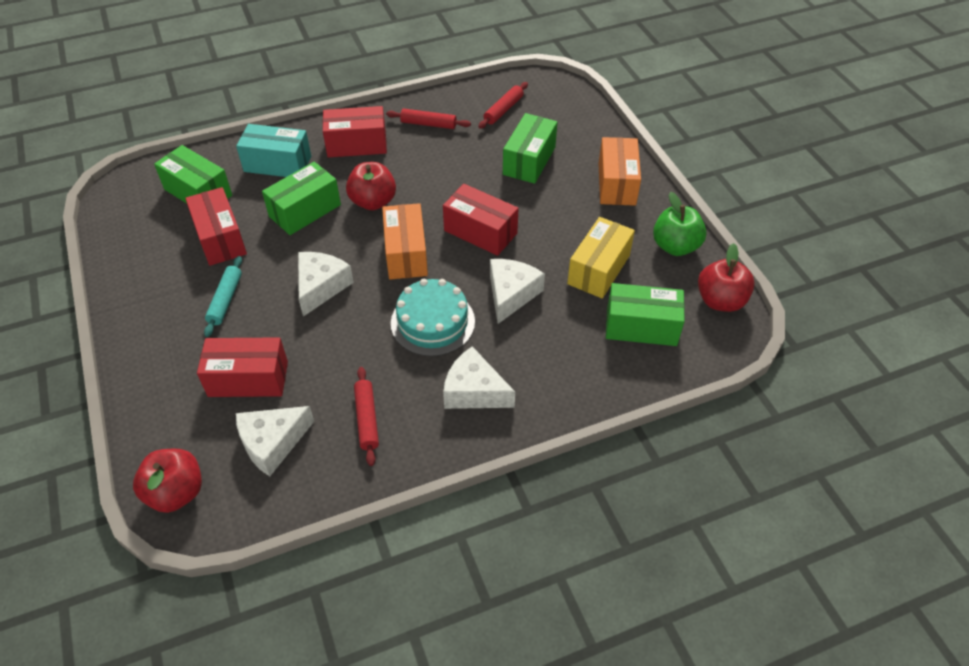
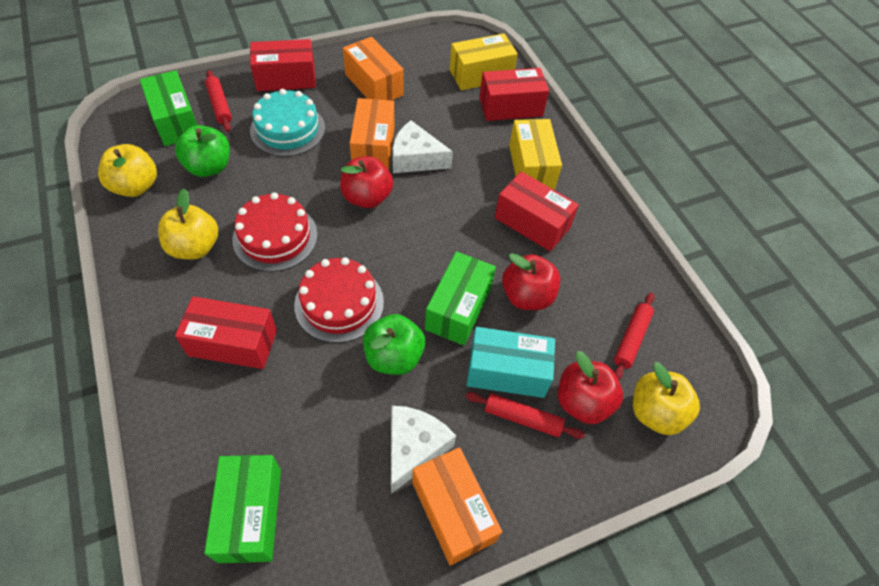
green apple: 1 -> 2
green box: 4 -> 3
orange box: 2 -> 3
red cake: 0 -> 2
turquoise rolling pin: 1 -> 0
white cheese: 4 -> 2
yellow apple: 0 -> 3
yellow box: 1 -> 2

